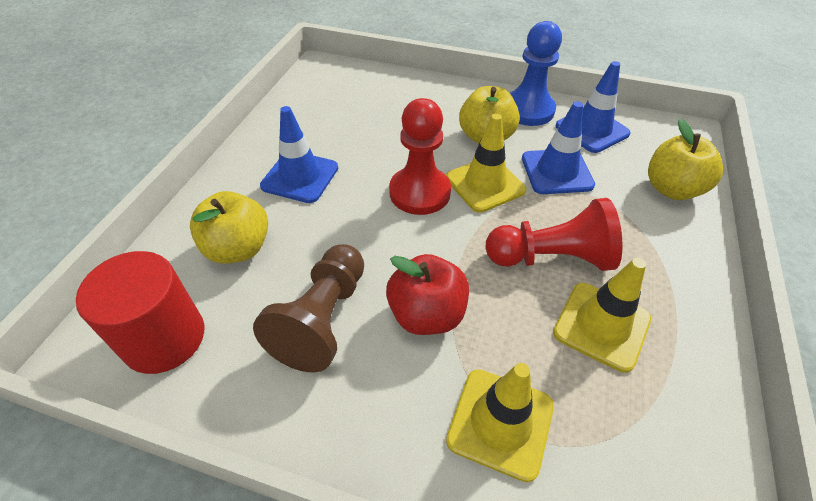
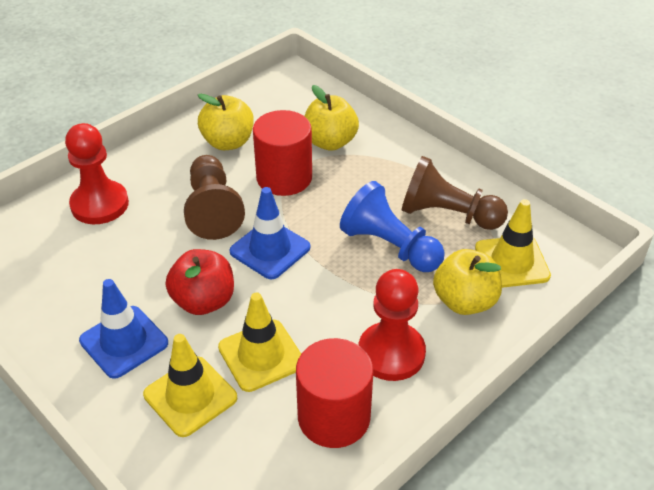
blue traffic cone: 3 -> 2
brown pawn: 1 -> 2
red cylinder: 1 -> 2

